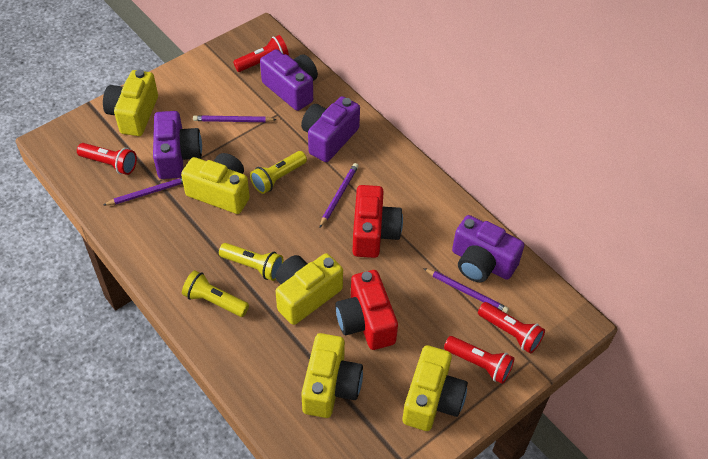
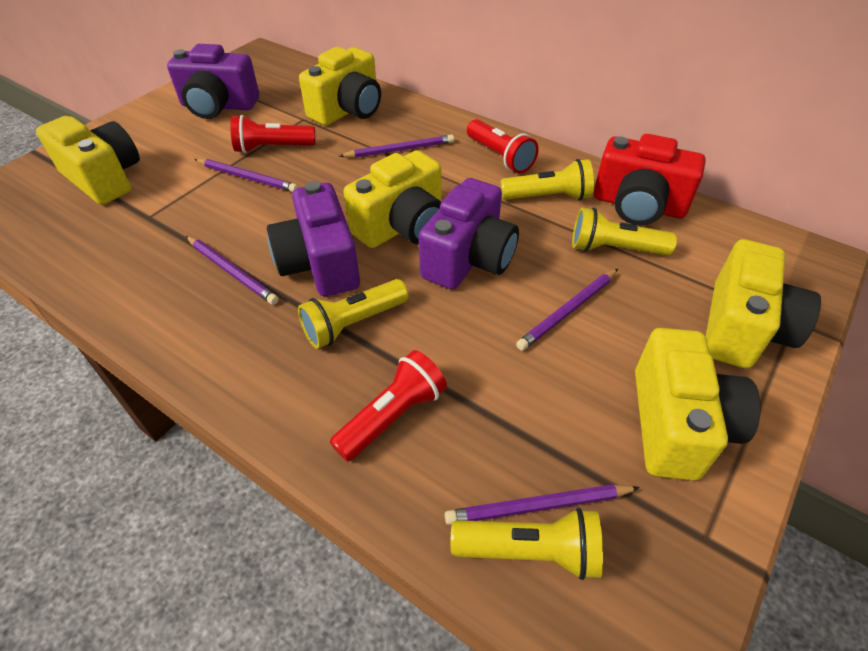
purple camera: 4 -> 3
purple pencil: 4 -> 5
red camera: 2 -> 1
red flashlight: 4 -> 3
yellow flashlight: 3 -> 4

